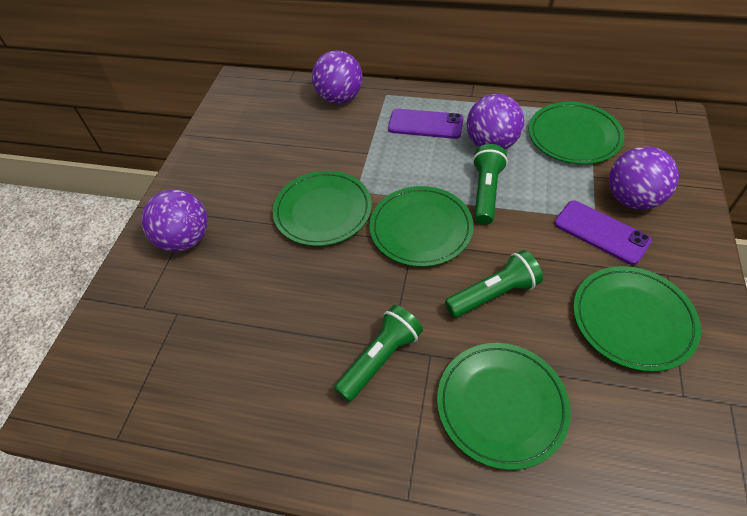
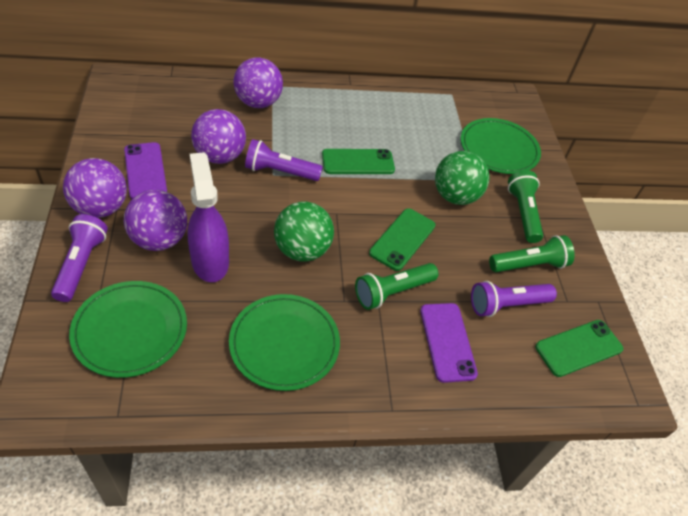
green ball: 0 -> 2
green phone: 0 -> 3
green plate: 5 -> 3
purple flashlight: 0 -> 3
purple spray bottle: 0 -> 1

